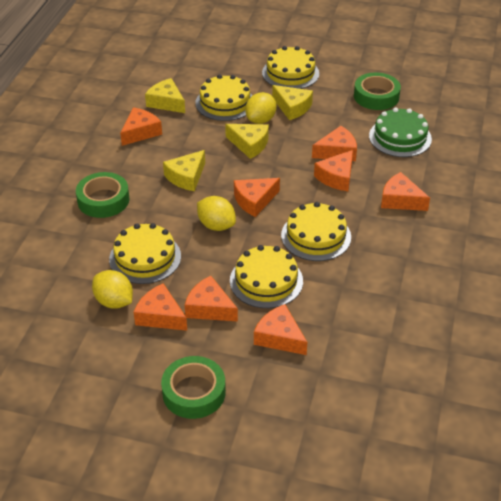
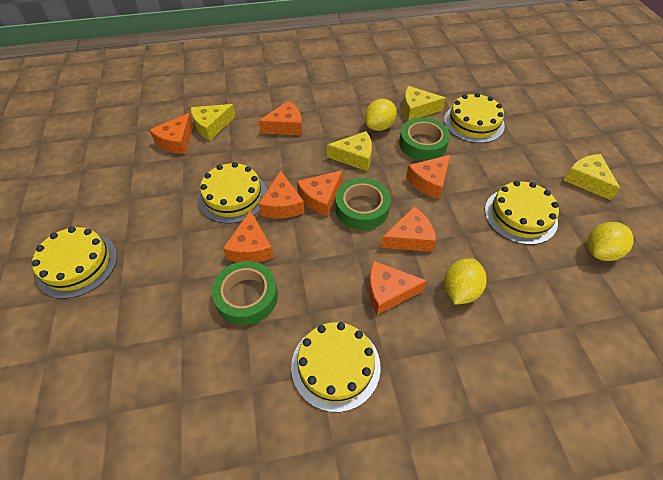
green cake: 1 -> 0

